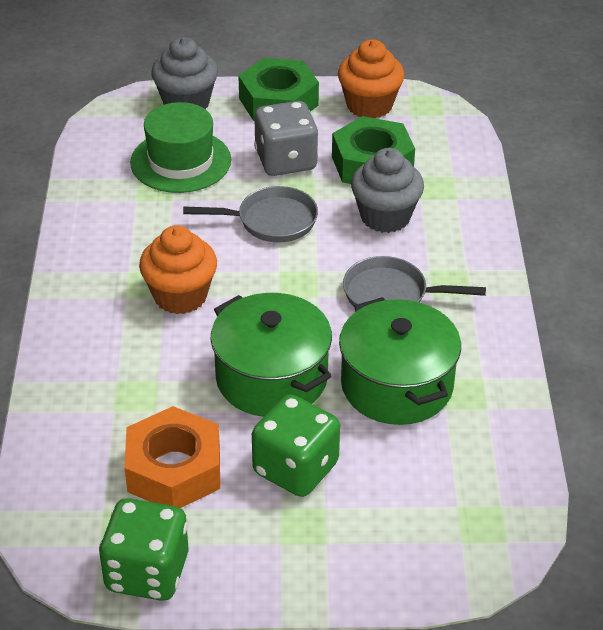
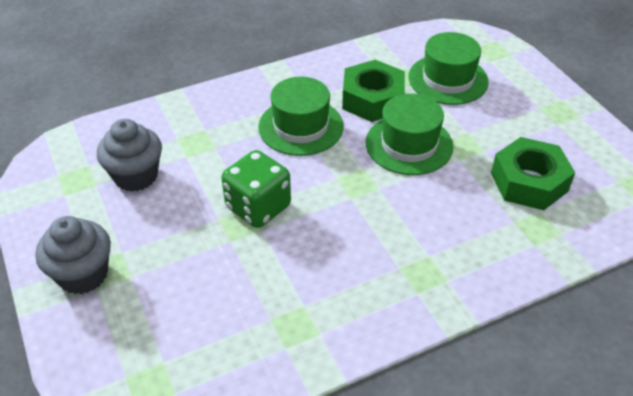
green dice: 2 -> 1
green hat: 1 -> 3
green pot: 2 -> 0
grey dice: 1 -> 0
grey pan: 2 -> 0
orange cupcake: 2 -> 0
orange nut: 1 -> 0

